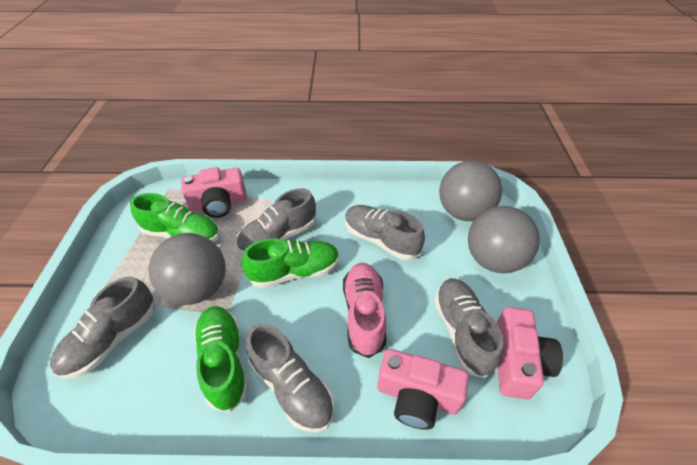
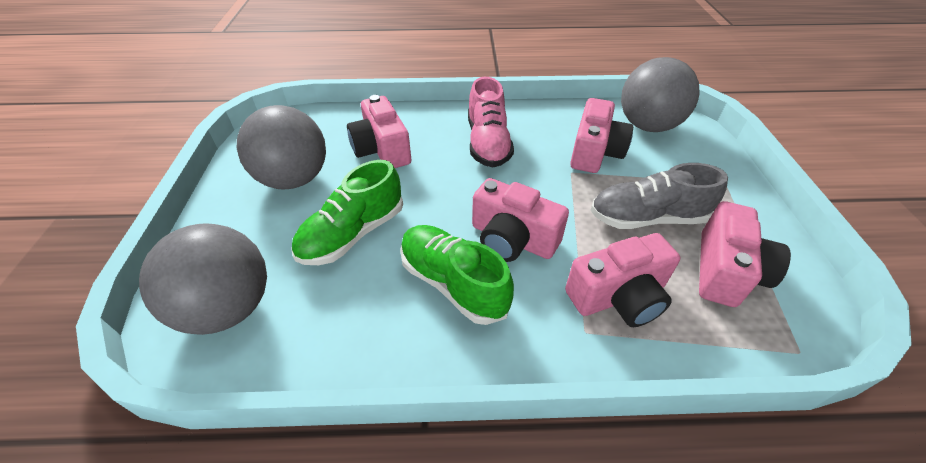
green shoe: 3 -> 2
grey shoe: 5 -> 1
pink camera: 3 -> 5

